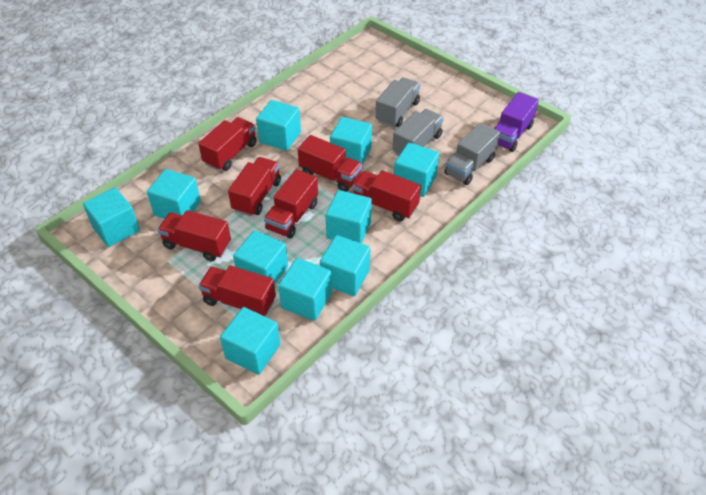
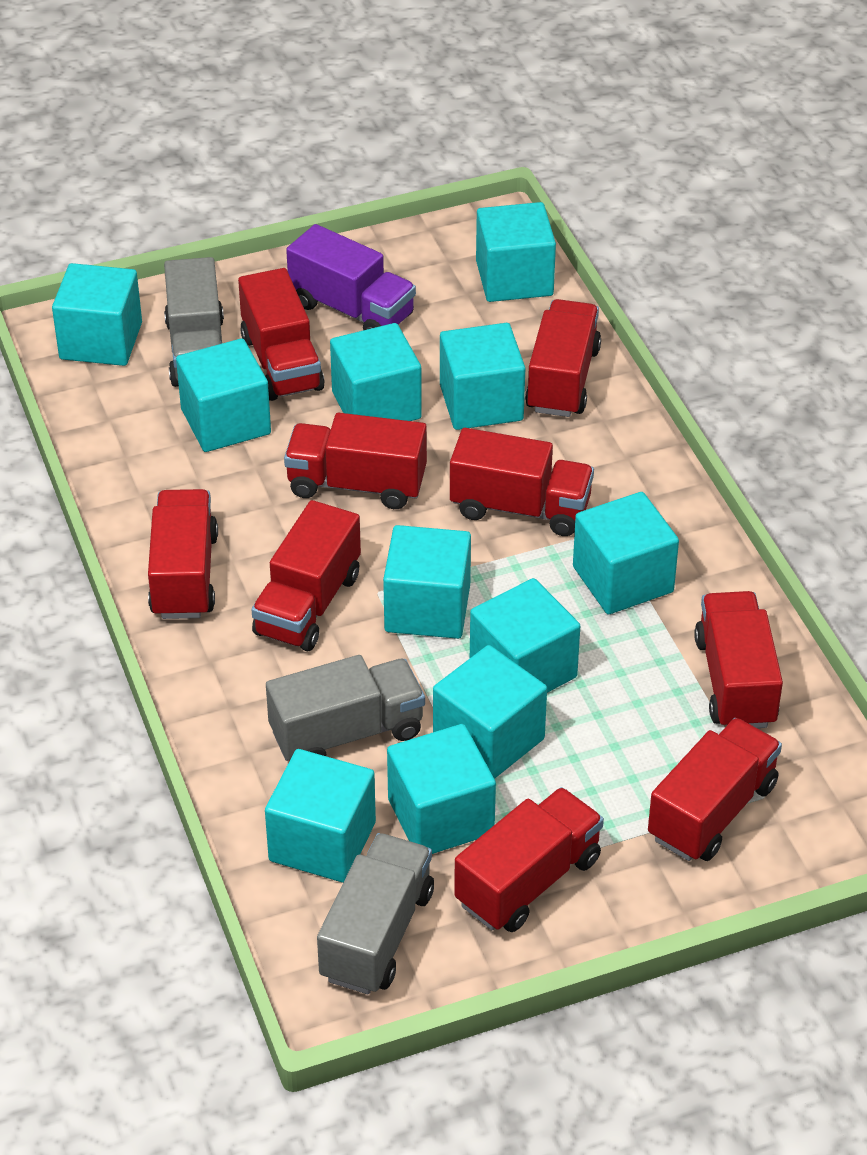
red truck: 7 -> 9
turquoise cube: 10 -> 11

